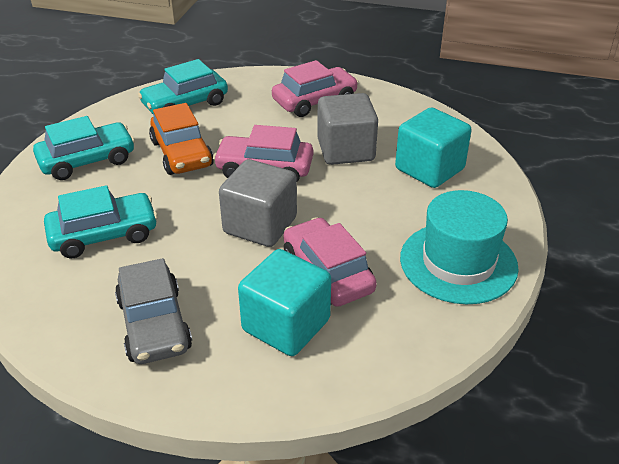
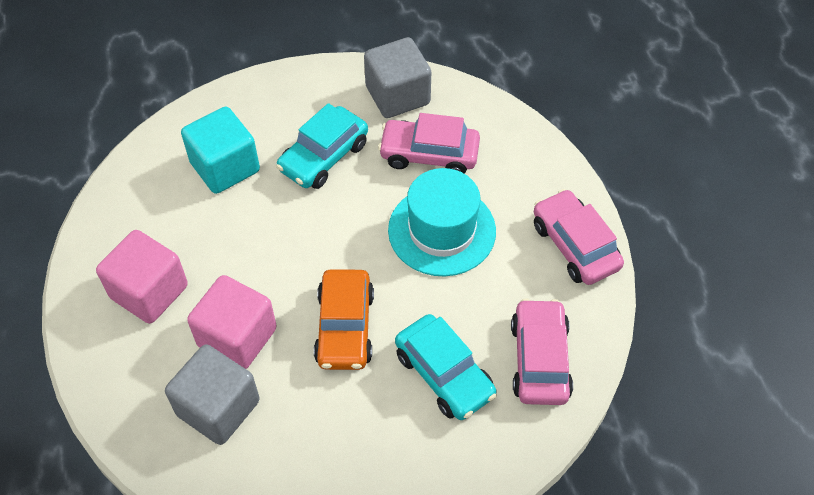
grey car: 1 -> 0
pink cube: 0 -> 2
turquoise car: 3 -> 2
turquoise cube: 2 -> 1

